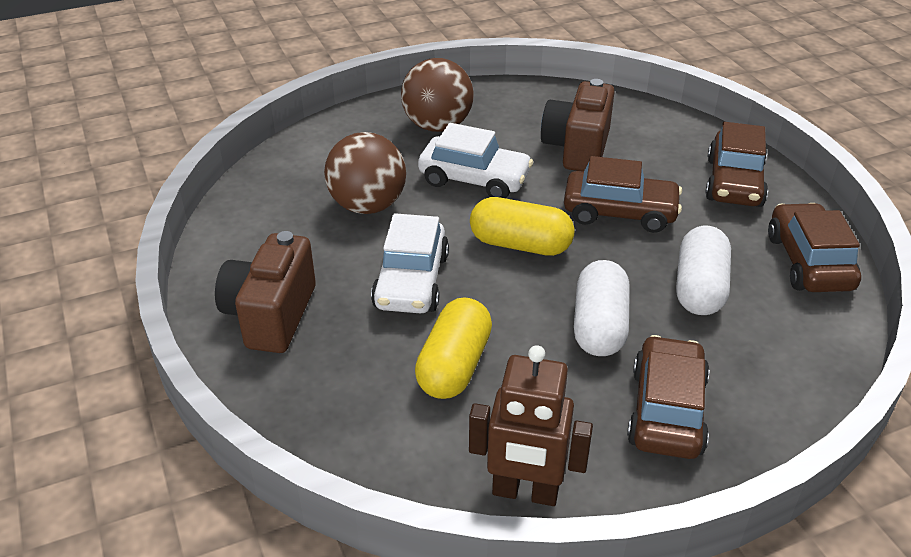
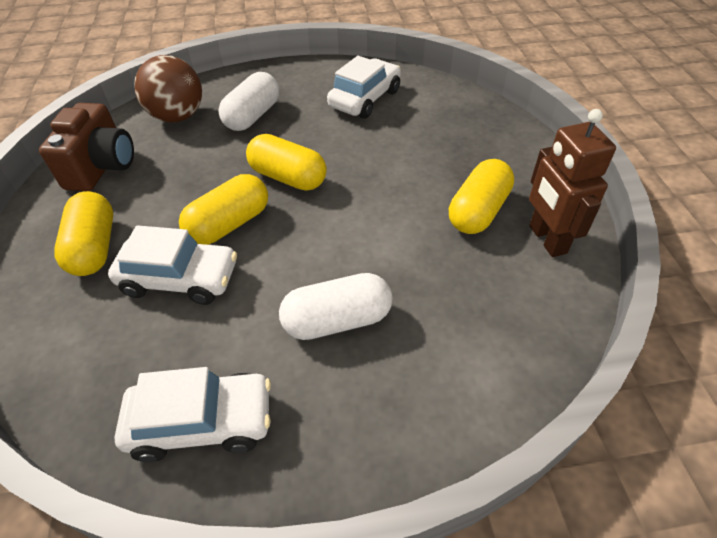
brown ball: 2 -> 1
brown camera: 2 -> 1
brown car: 4 -> 0
white car: 2 -> 3
yellow capsule: 2 -> 4

